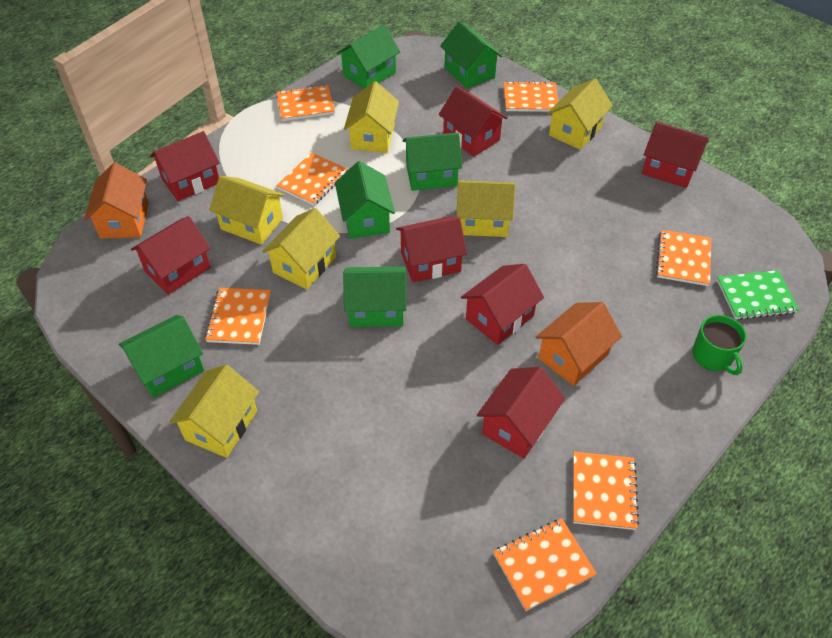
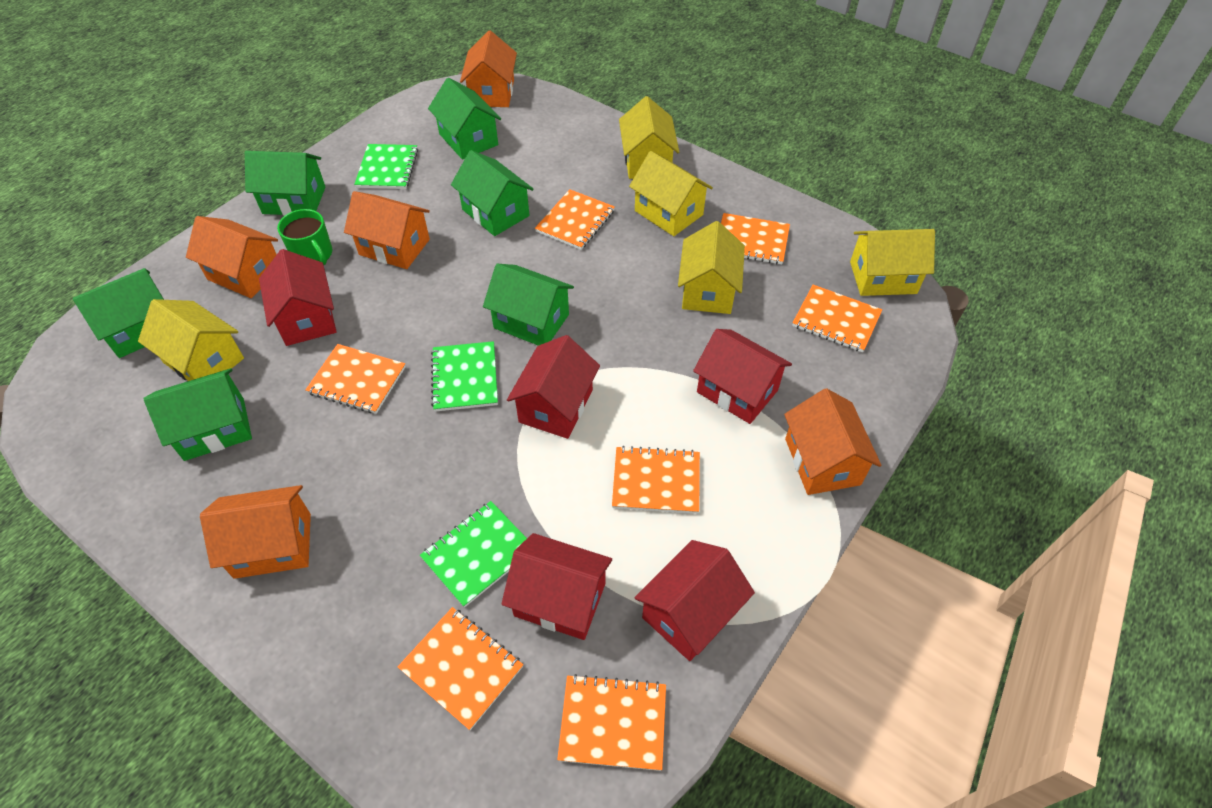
green notebook: 1 -> 3
orange house: 2 -> 5
red house: 7 -> 5
yellow house: 6 -> 5

